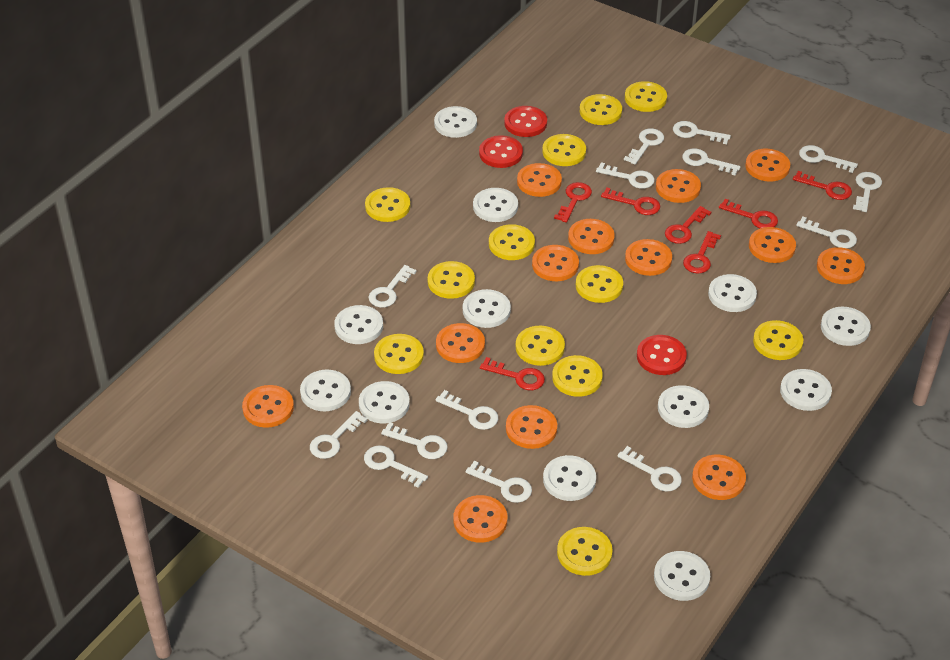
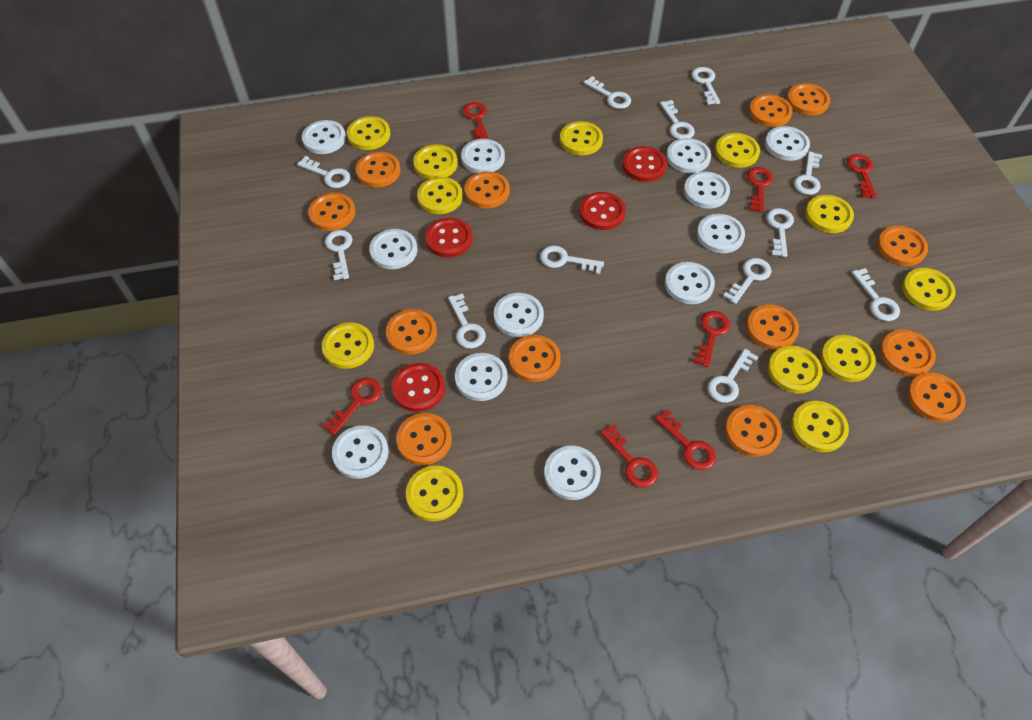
red button: 3 -> 4
white key: 14 -> 12

